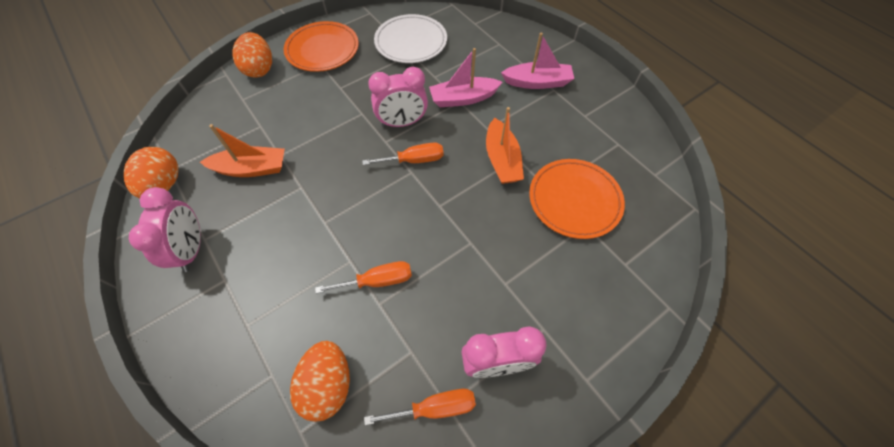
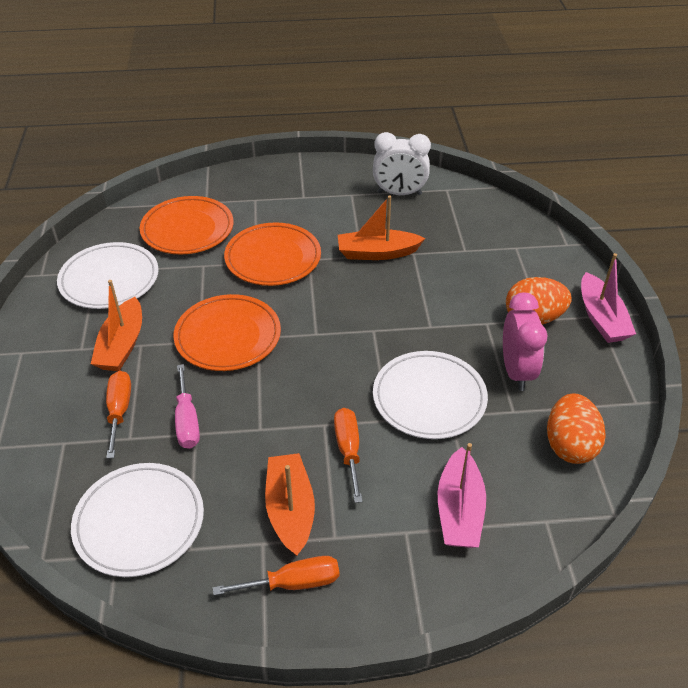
orange boat: 2 -> 3
orange egg: 3 -> 2
orange plate: 2 -> 3
pink clock: 3 -> 1
pink screwdriver: 0 -> 1
white clock: 0 -> 1
white plate: 1 -> 3

